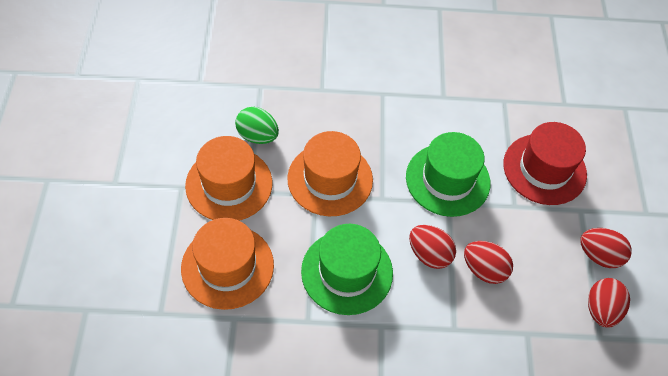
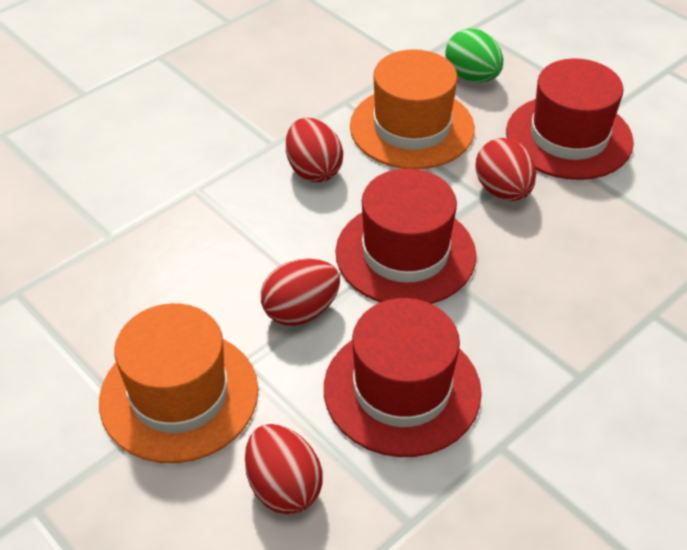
green hat: 2 -> 0
orange hat: 3 -> 2
red hat: 1 -> 3

